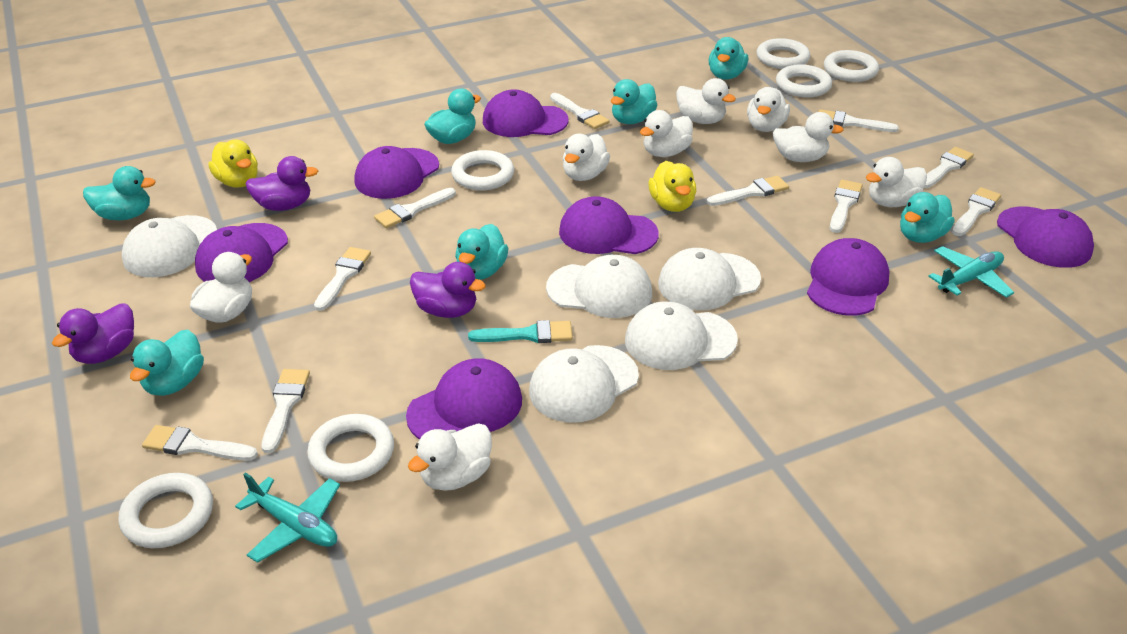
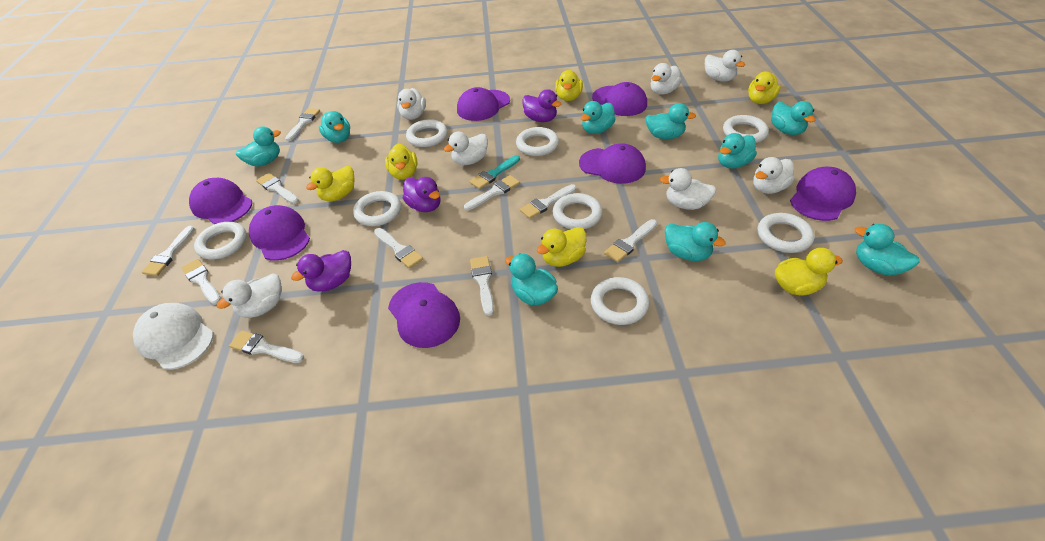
turquoise duck: 7 -> 9
turquoise plane: 2 -> 0
white cap: 5 -> 1
white duck: 8 -> 7
white ring: 6 -> 8
yellow duck: 2 -> 6

